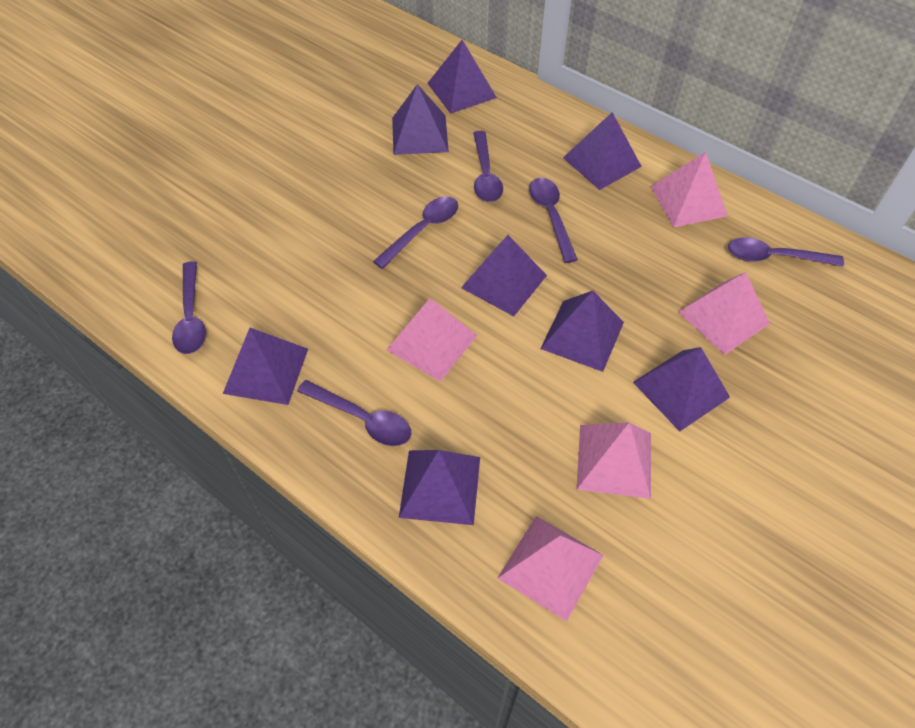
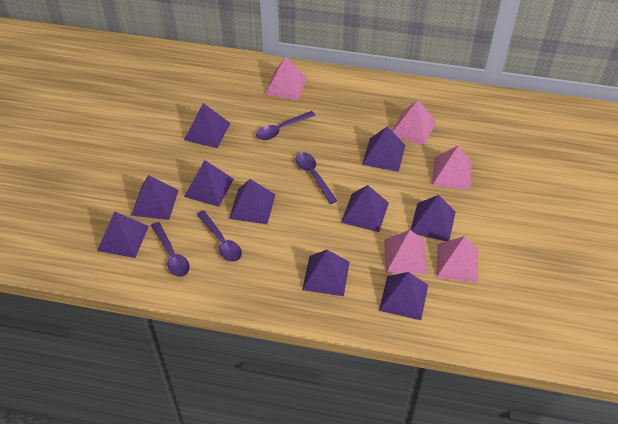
purple pyramid: 8 -> 10
purple spoon: 6 -> 4

